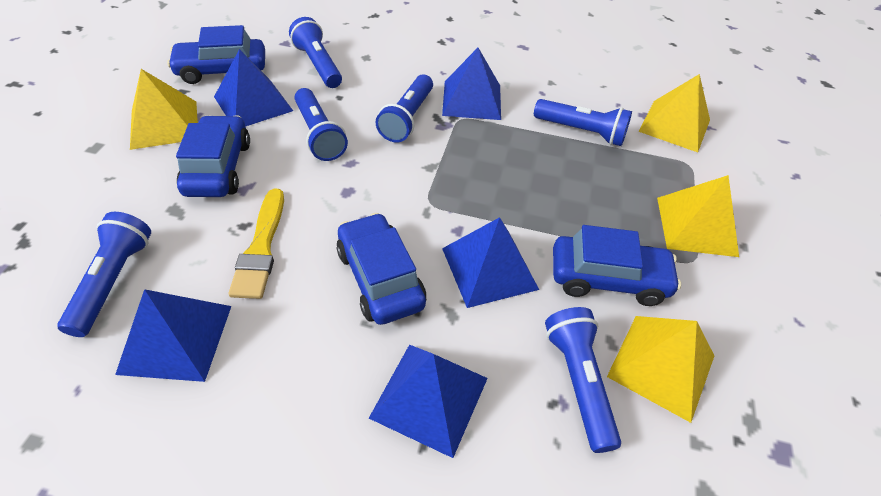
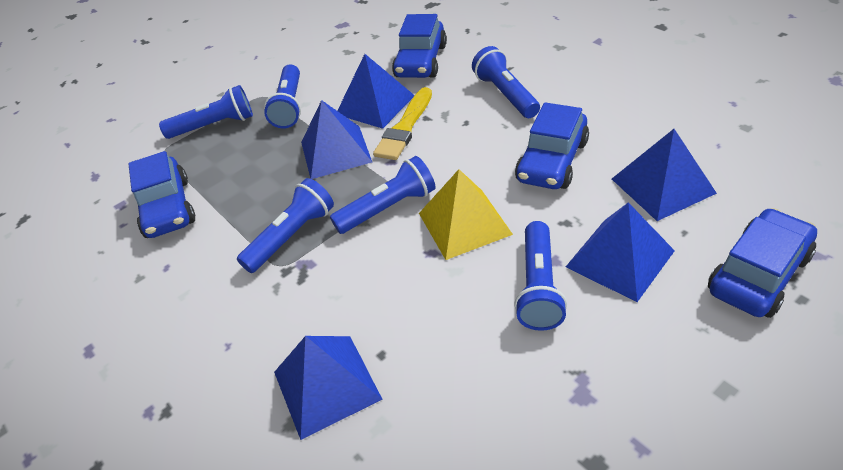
yellow pyramid: 4 -> 1

